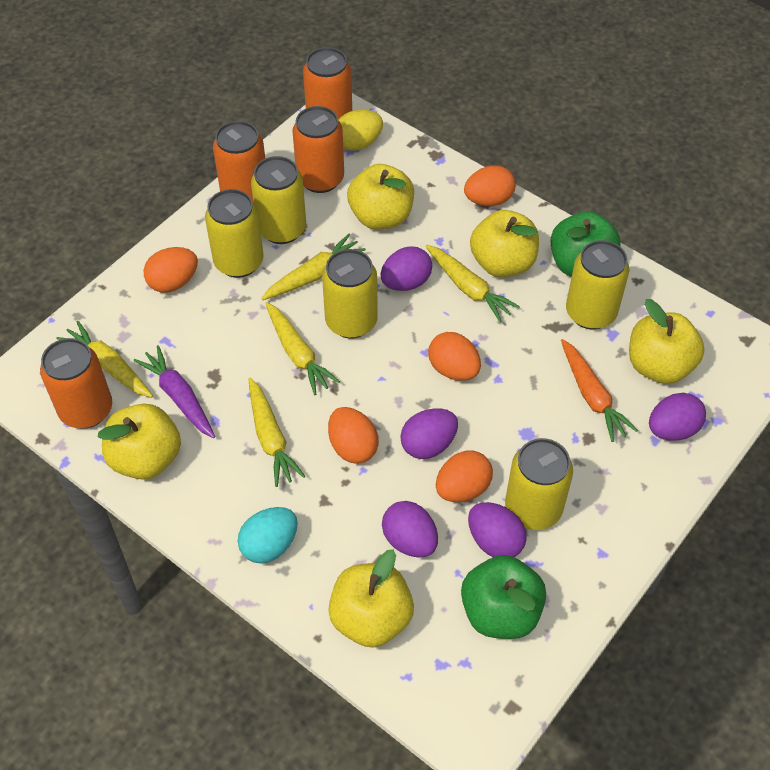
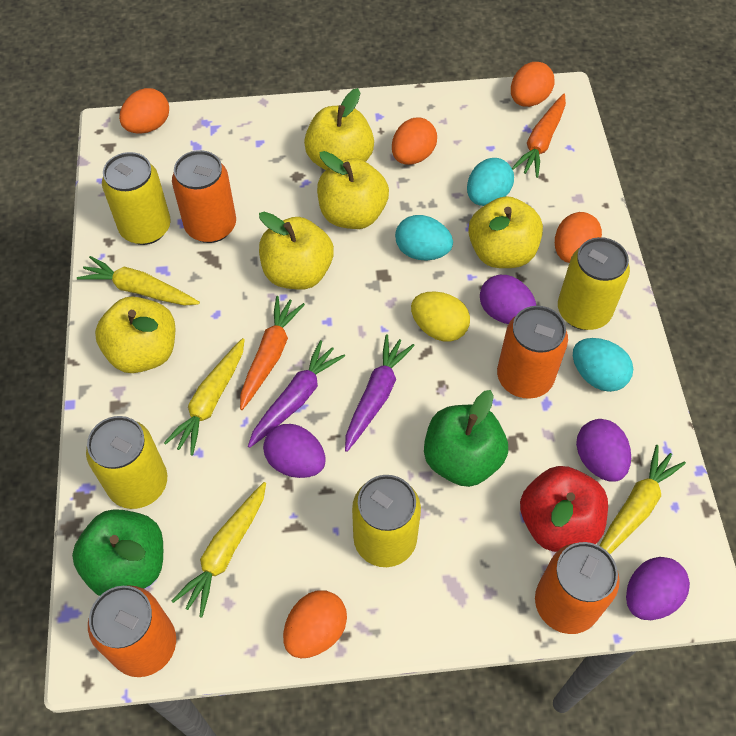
orange carrot: 1 -> 2
purple carrot: 1 -> 2
purple egg: 5 -> 4
red apple: 0 -> 1
turquoise egg: 1 -> 3
yellow can: 5 -> 4
yellow carrot: 5 -> 4

